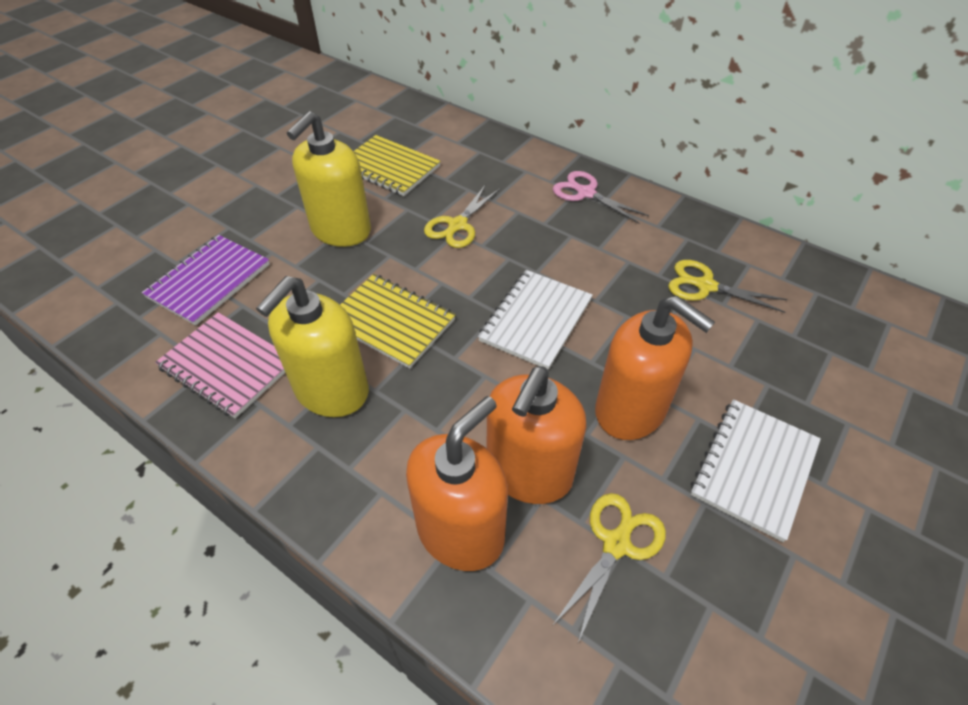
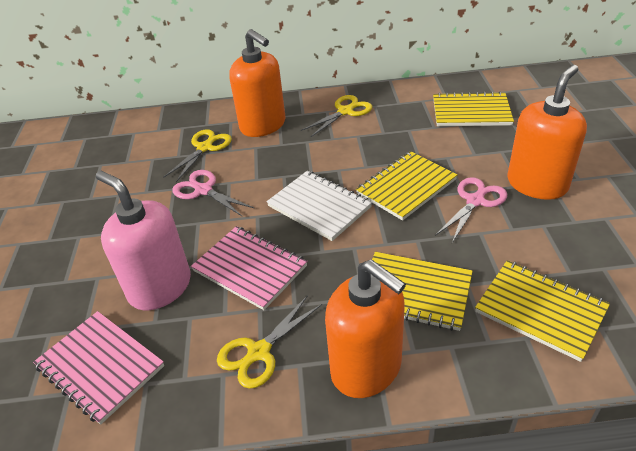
pink notebook: 1 -> 2
pink scissors: 1 -> 2
pink soap dispenser: 0 -> 1
purple notebook: 1 -> 0
white notebook: 2 -> 1
yellow notebook: 2 -> 4
yellow soap dispenser: 2 -> 0

